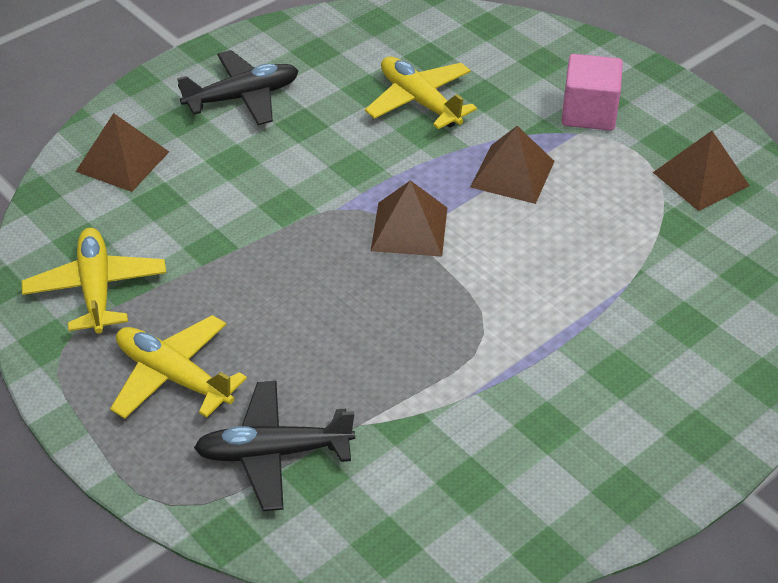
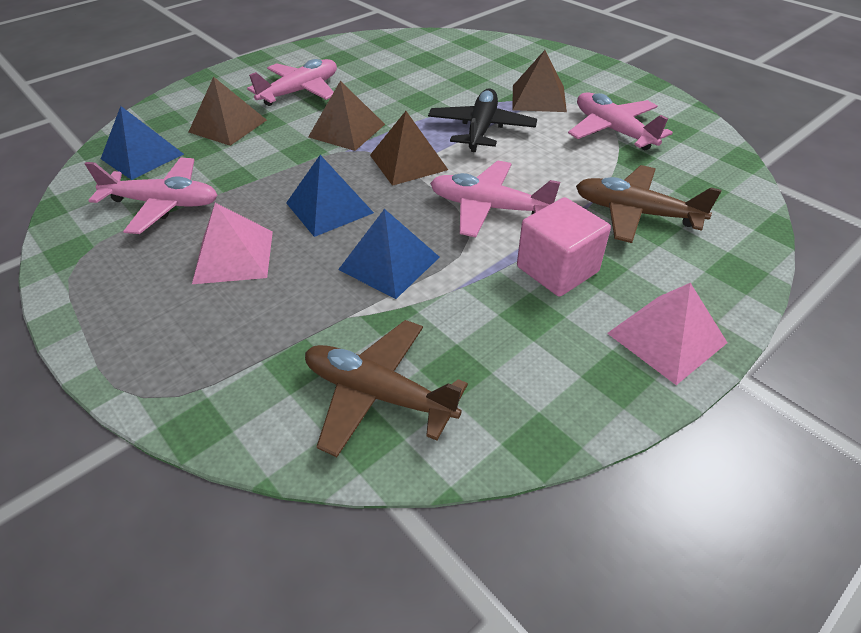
black plane: 2 -> 1
blue pyramid: 0 -> 3
brown plane: 0 -> 2
pink plane: 0 -> 4
pink pyramid: 0 -> 2
yellow plane: 3 -> 0

